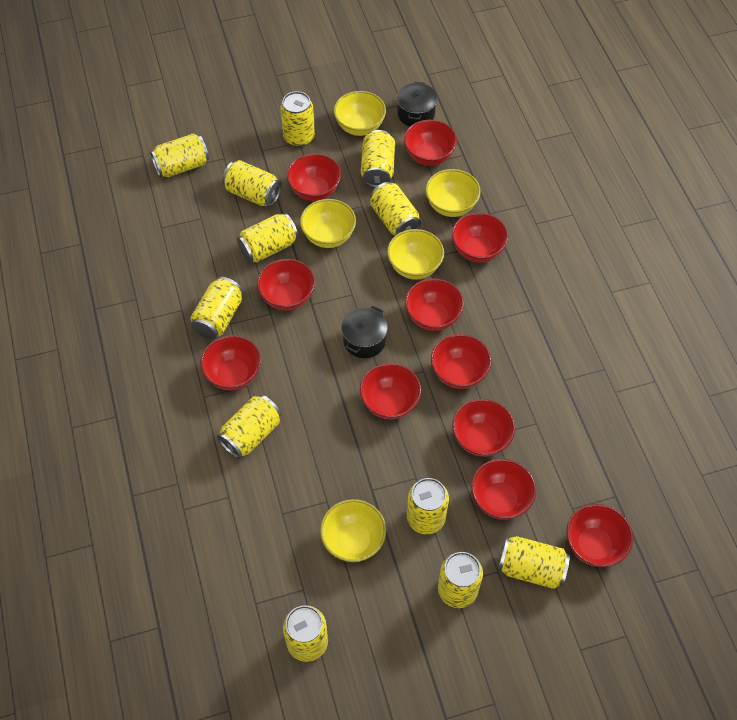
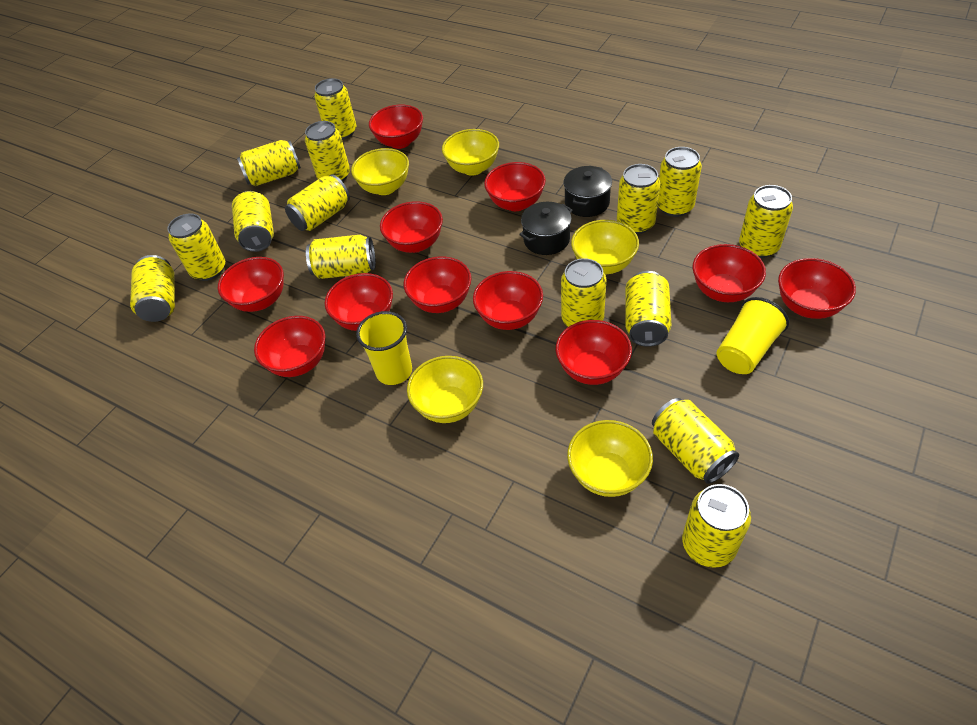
yellow can: 12 -> 15
yellow cup: 0 -> 2

